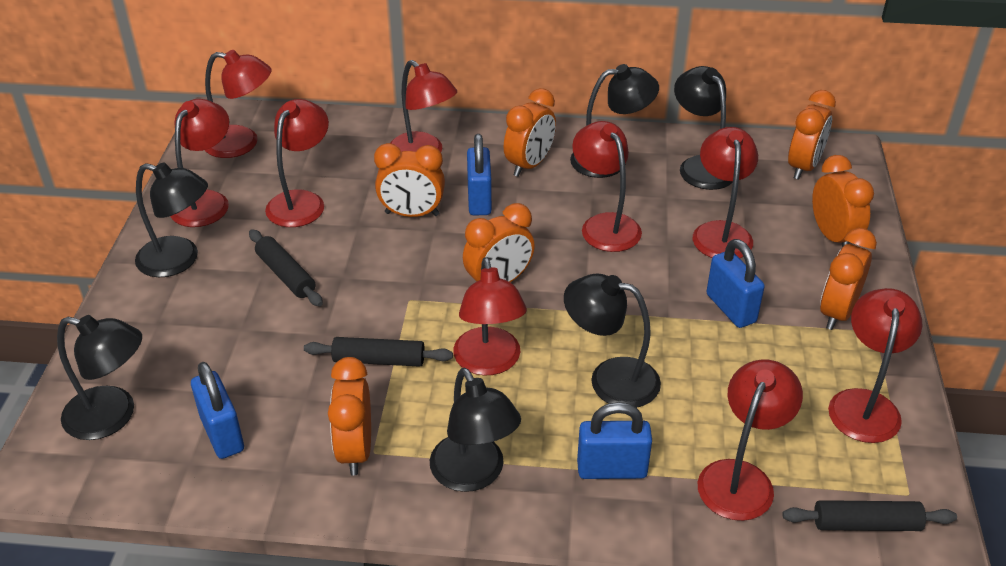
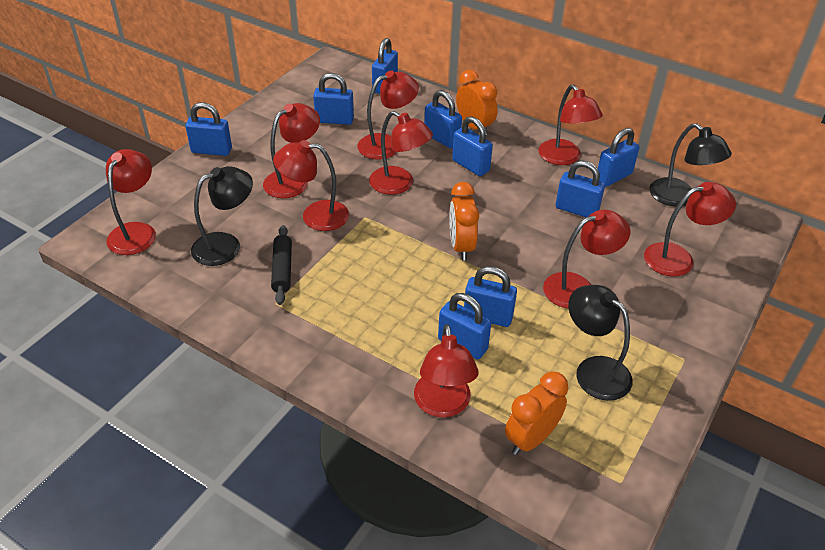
black lamp: 6 -> 3
black rolling pin: 3 -> 1
blue padlock: 4 -> 9
orange clock: 7 -> 3

